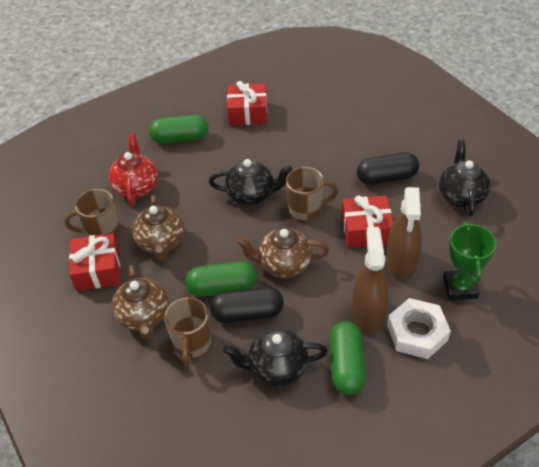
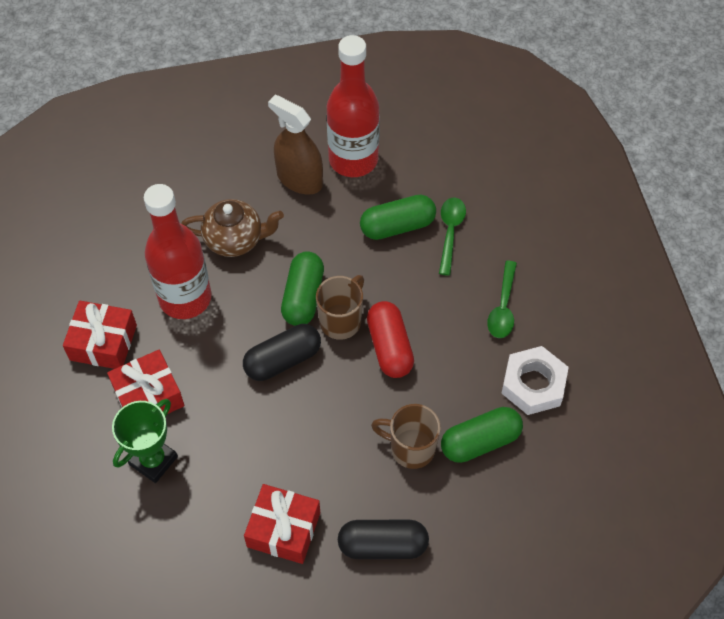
black teapot: 3 -> 0
brown mug: 3 -> 2
brown spray bottle: 2 -> 1
brown teapot: 3 -> 1
green spoon: 0 -> 2
red bottle: 0 -> 2
red capsule: 0 -> 1
red teapot: 1 -> 0

